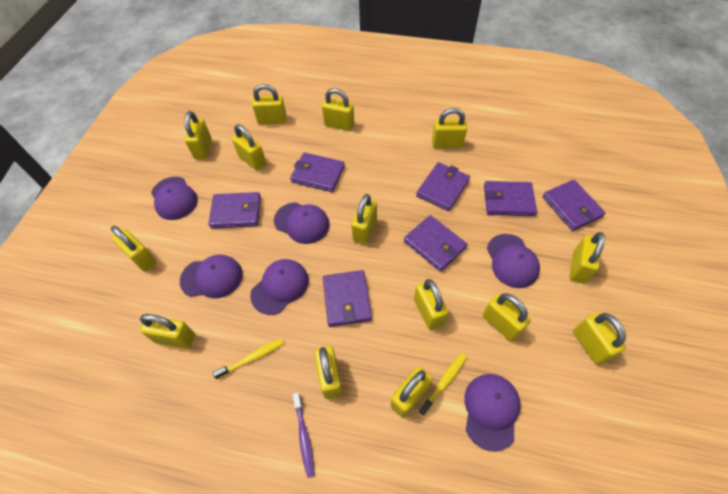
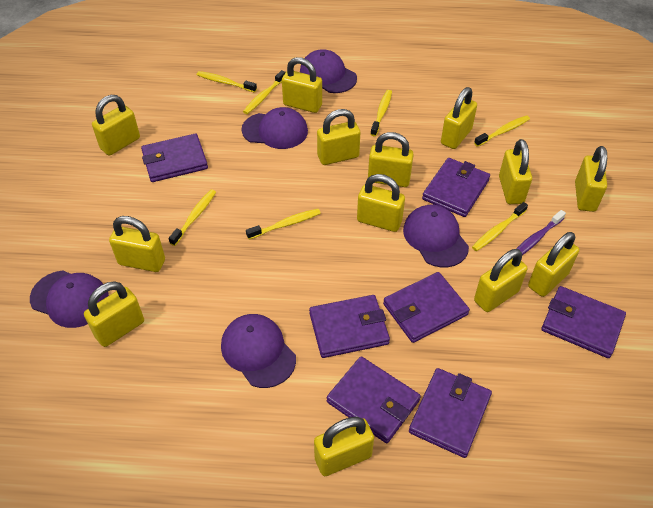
purple cap: 6 -> 5
yellow padlock: 14 -> 13
yellow toothbrush: 2 -> 7

